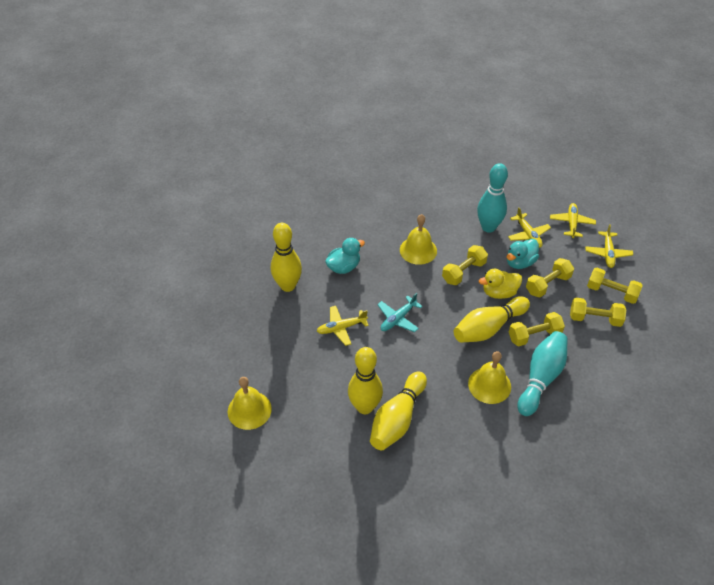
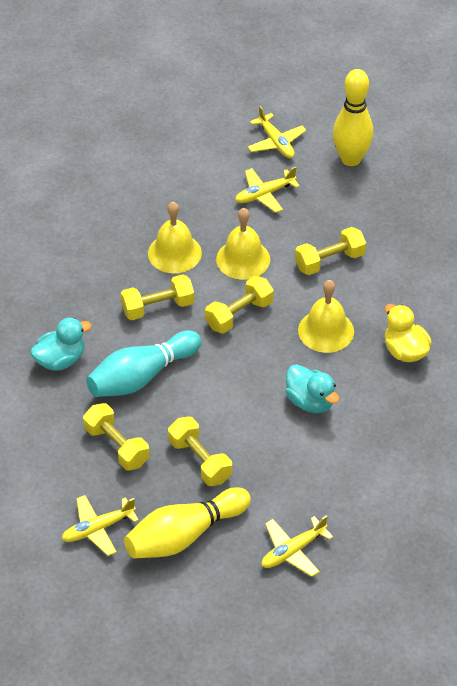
turquoise bowling pin: 2 -> 1
turquoise plane: 1 -> 0
yellow bowling pin: 4 -> 2

